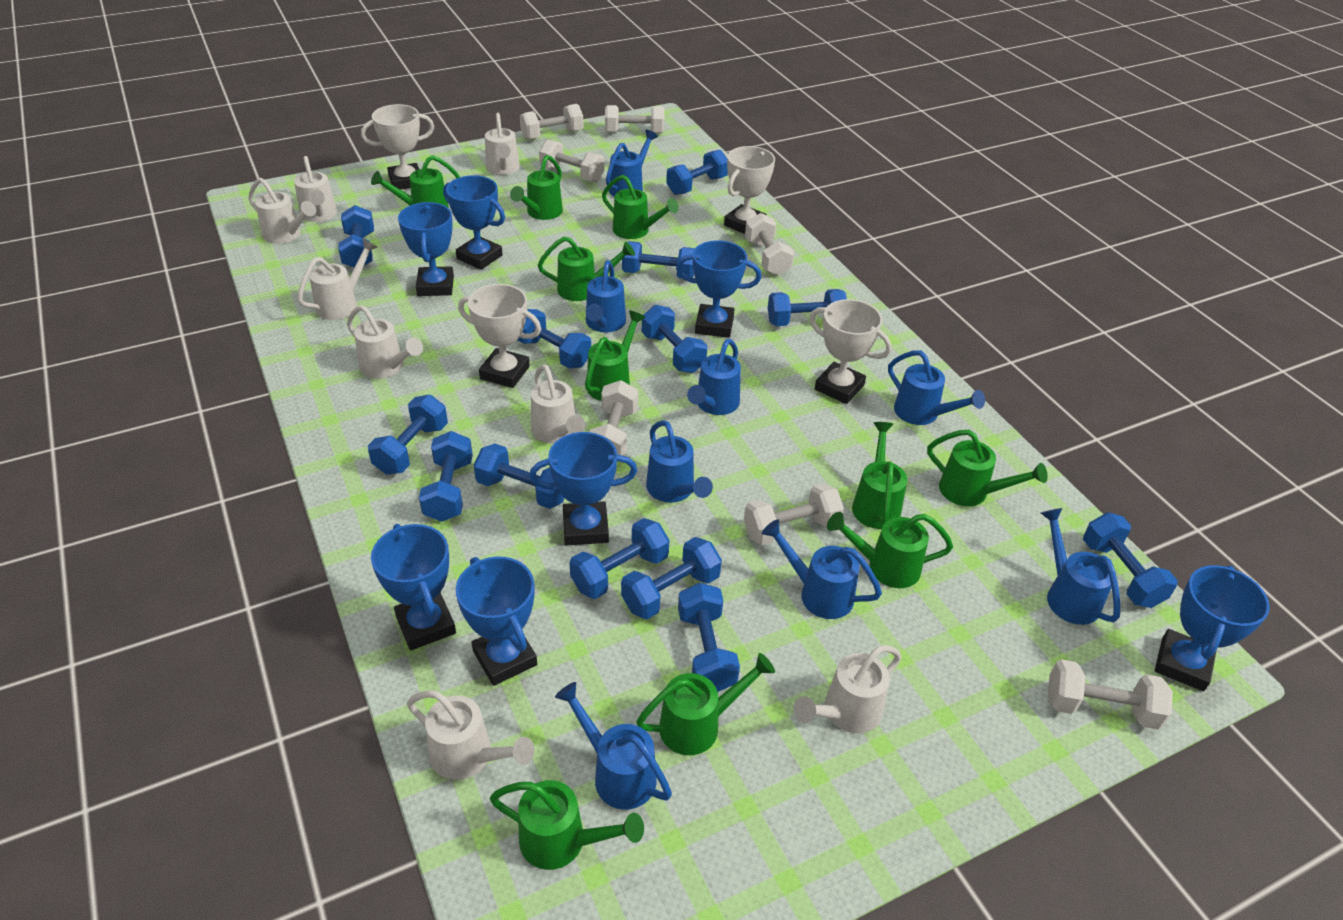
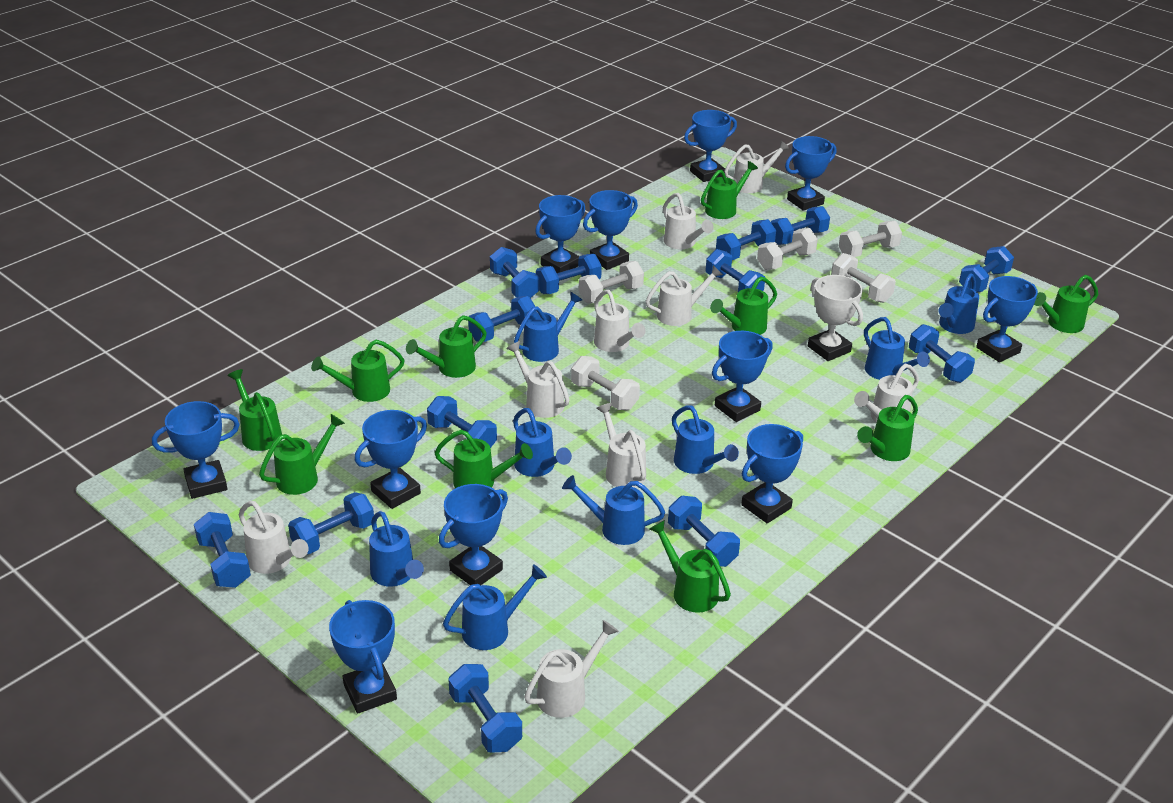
blue trophy: 7 -> 11
white dumbbell: 7 -> 5
white trophy: 4 -> 1
white watering can: 8 -> 9

